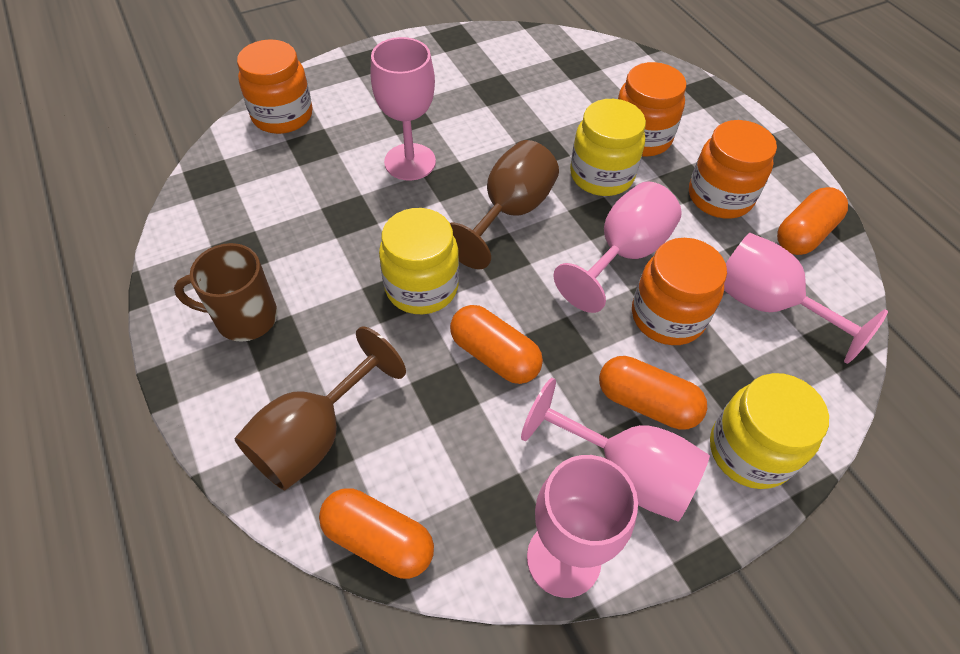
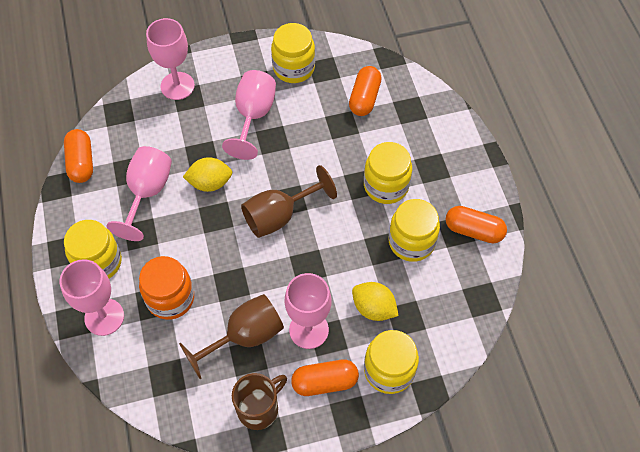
orange jar: 4 -> 1
yellow jar: 3 -> 5
yellow lemon: 0 -> 2

